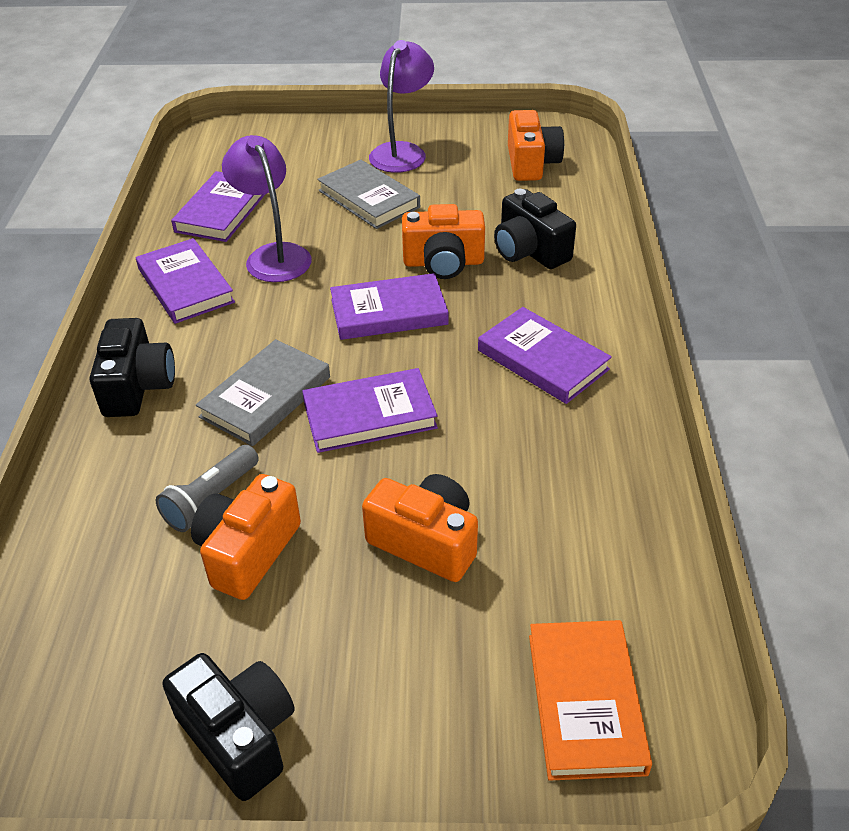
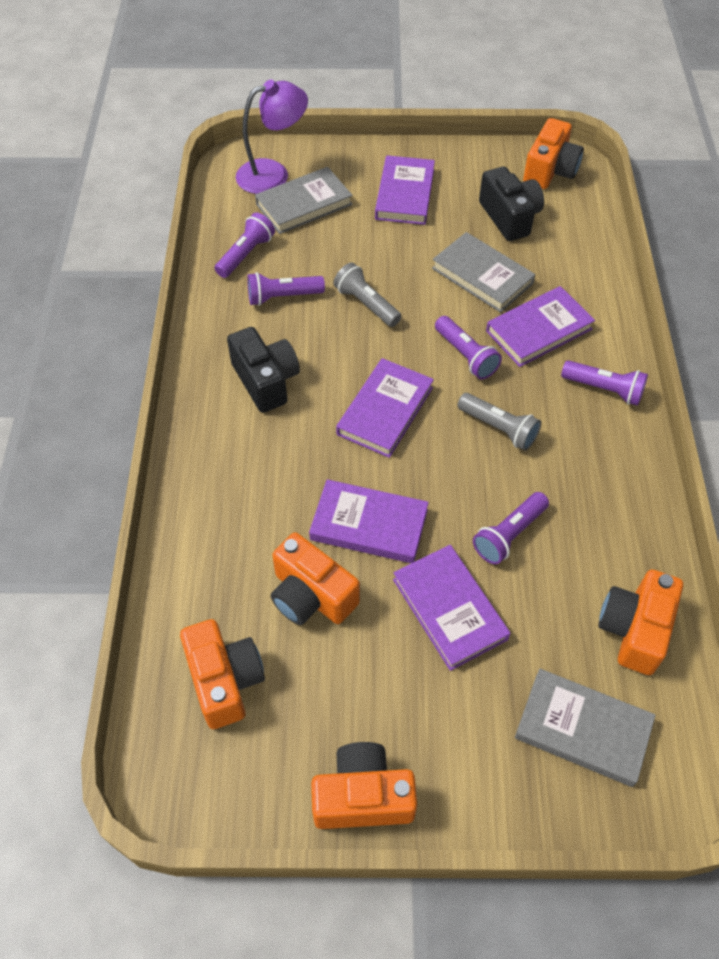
black camera: 3 -> 2
grey book: 2 -> 3
grey flashlight: 1 -> 2
orange book: 1 -> 0
orange camera: 4 -> 5
purple flashlight: 0 -> 5
purple lamp: 2 -> 1

